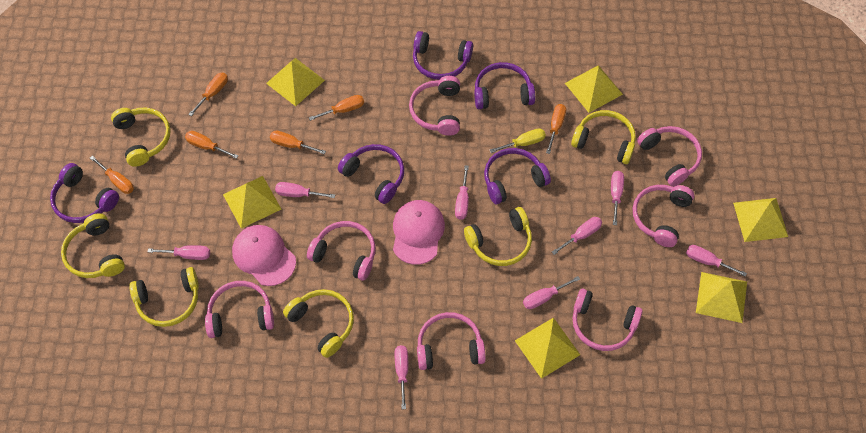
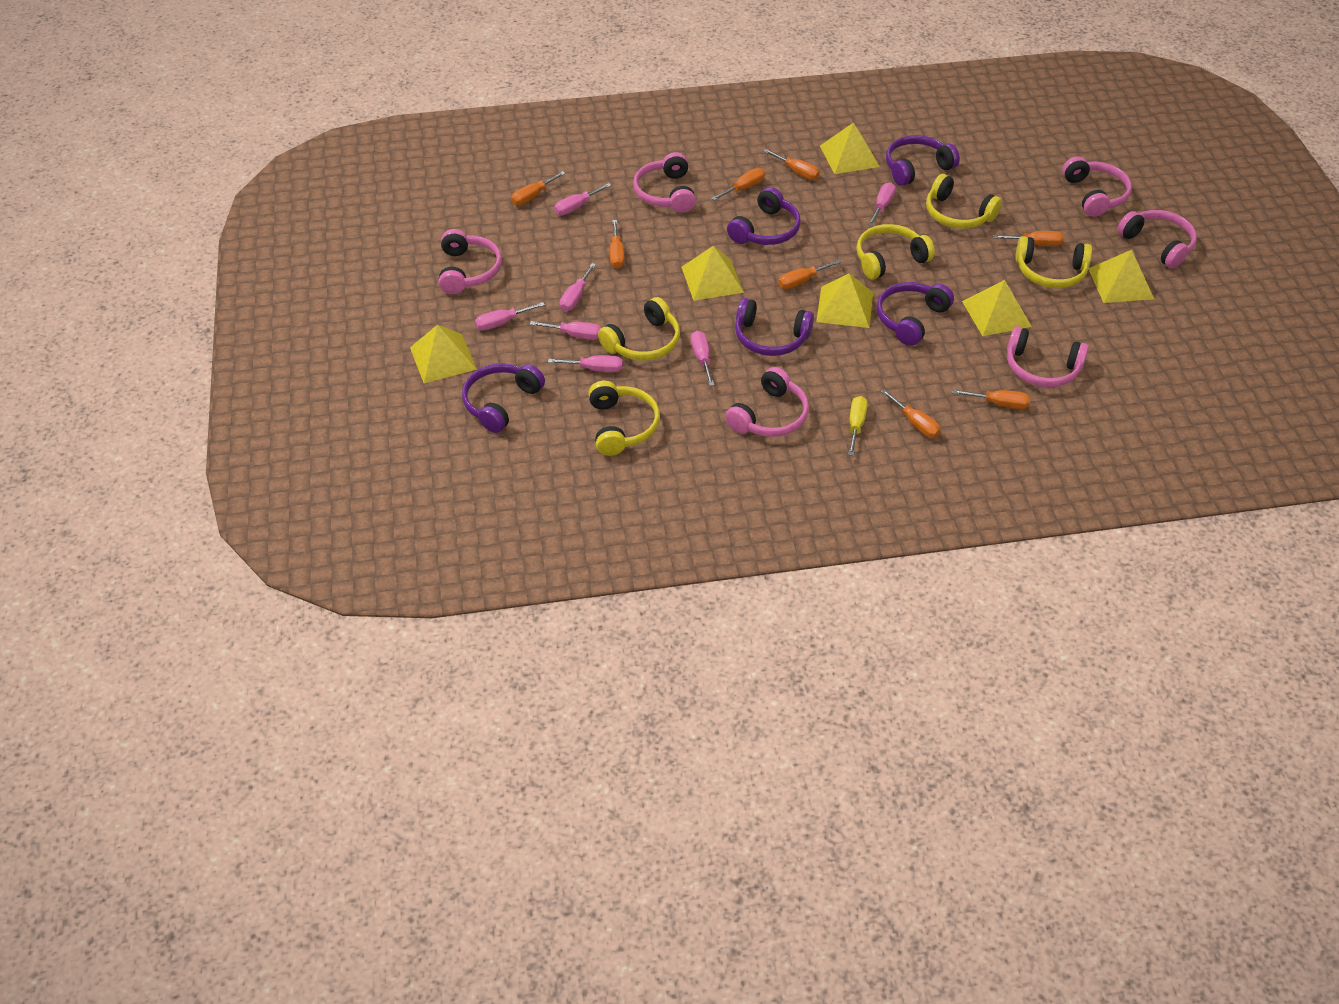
orange screwdriver: 6 -> 8
pink cap: 2 -> 0
pink headphones: 7 -> 6
pink screwdriver: 8 -> 7
yellow headphones: 6 -> 5

